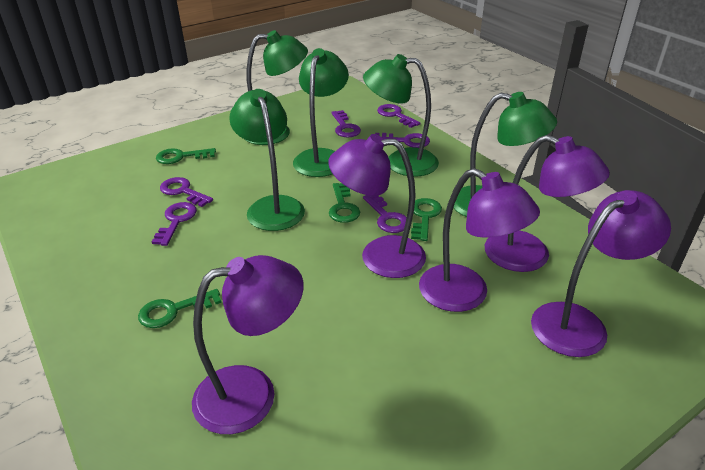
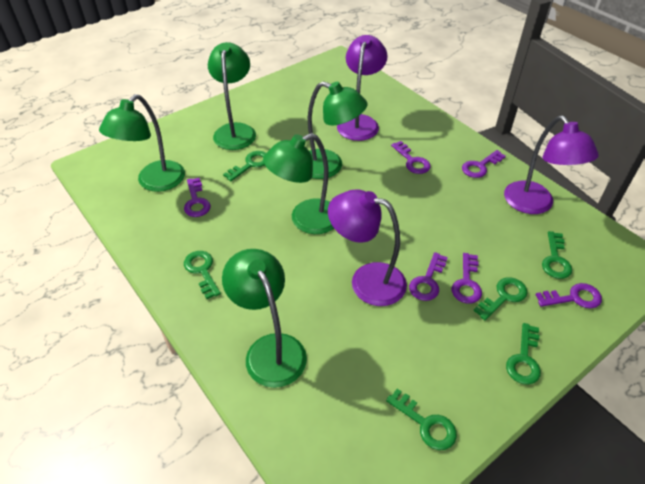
green key: 4 -> 6
purple lamp: 5 -> 3

